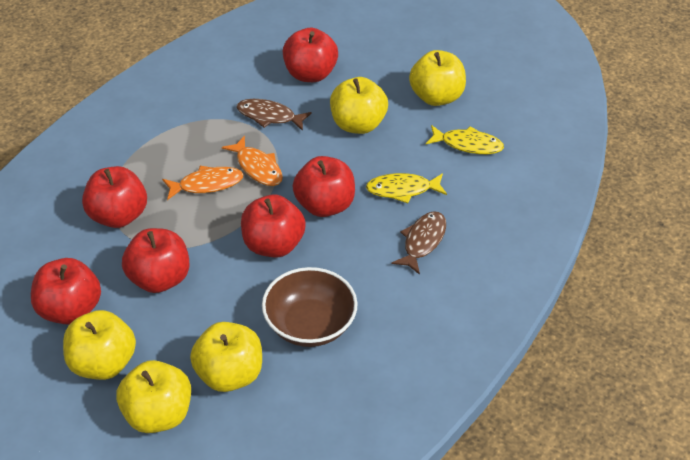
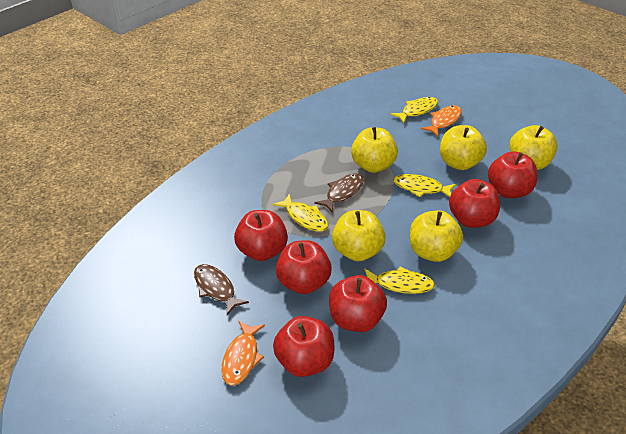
brown bowl: 1 -> 0
yellow fish: 2 -> 4

